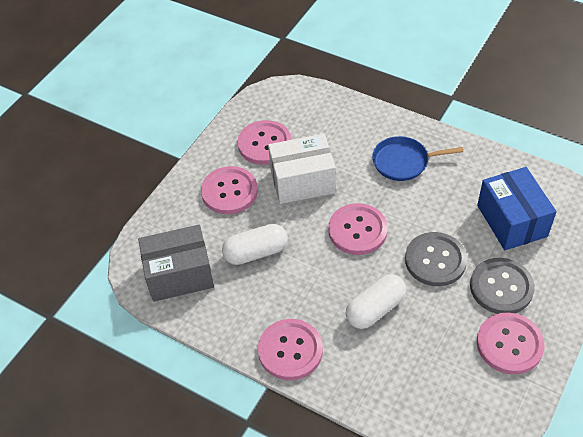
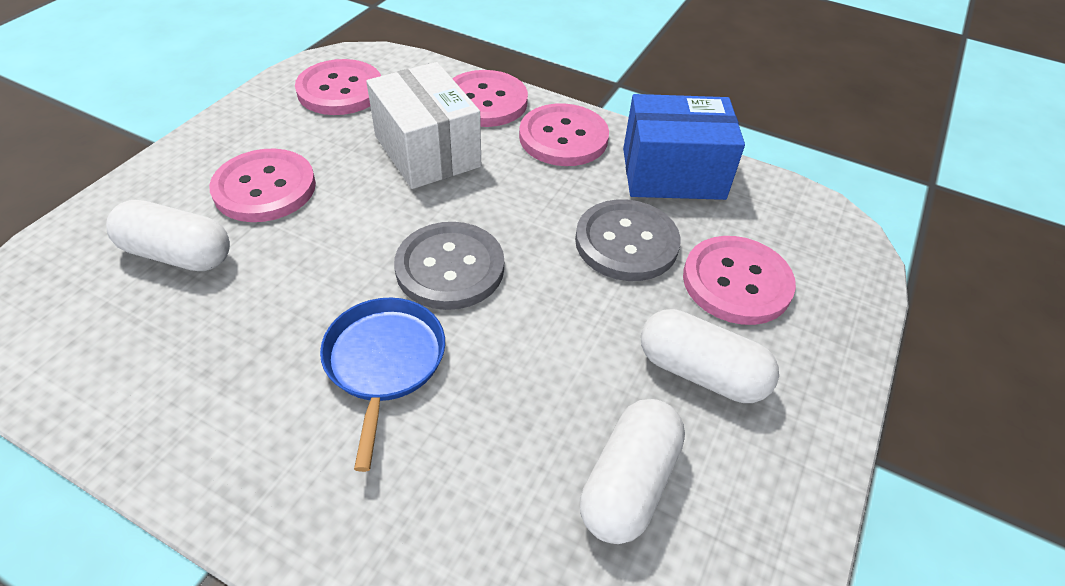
grey box: 1 -> 0
white capsule: 2 -> 3

